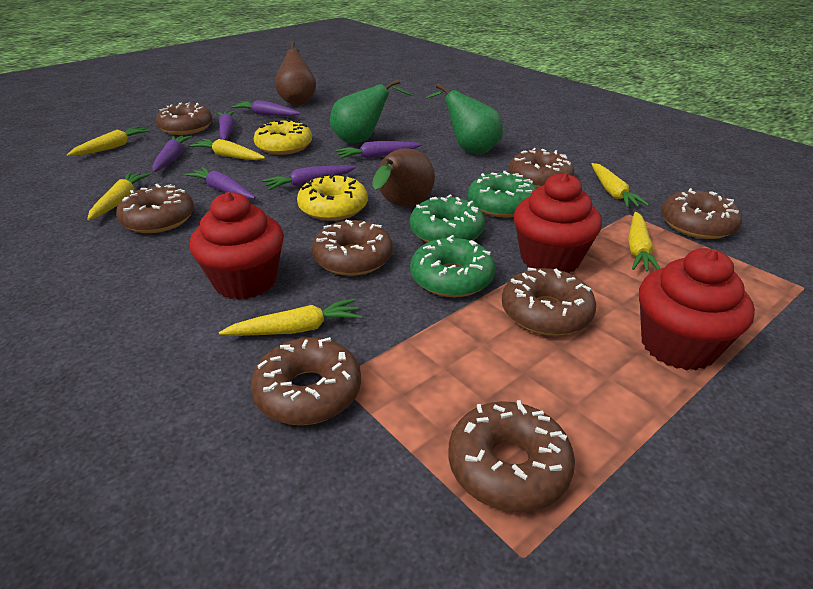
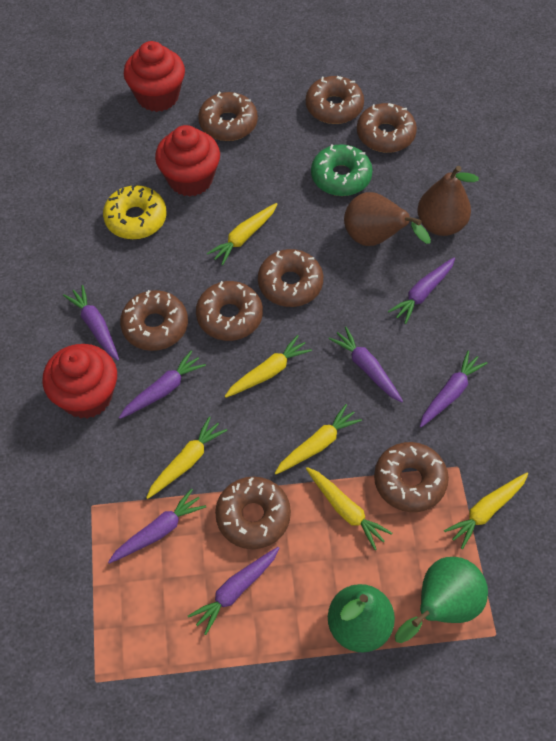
green donut: 3 -> 1
purple carrot: 6 -> 7
yellow donut: 2 -> 1

